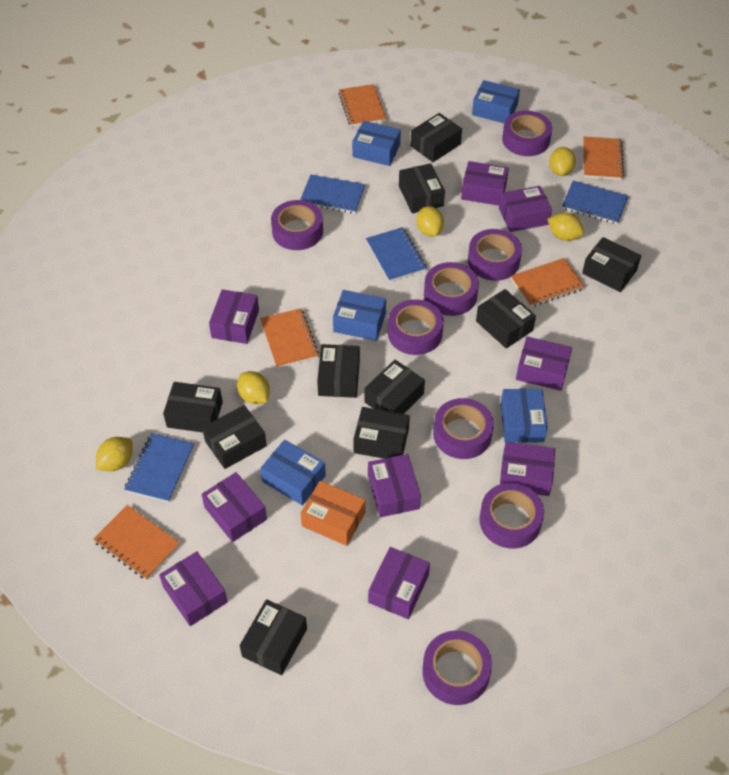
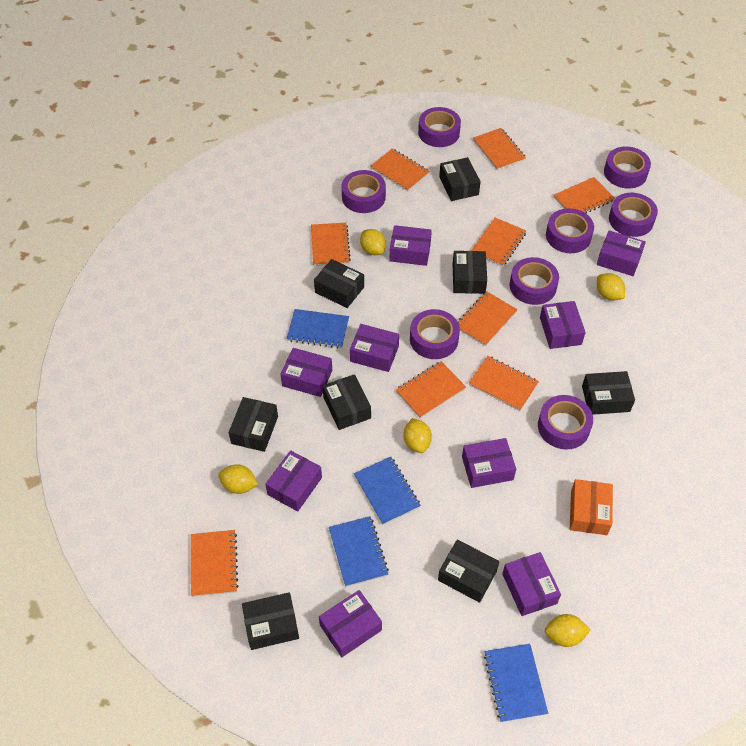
black box: 10 -> 8
blue box: 5 -> 0
orange notebook: 5 -> 9

